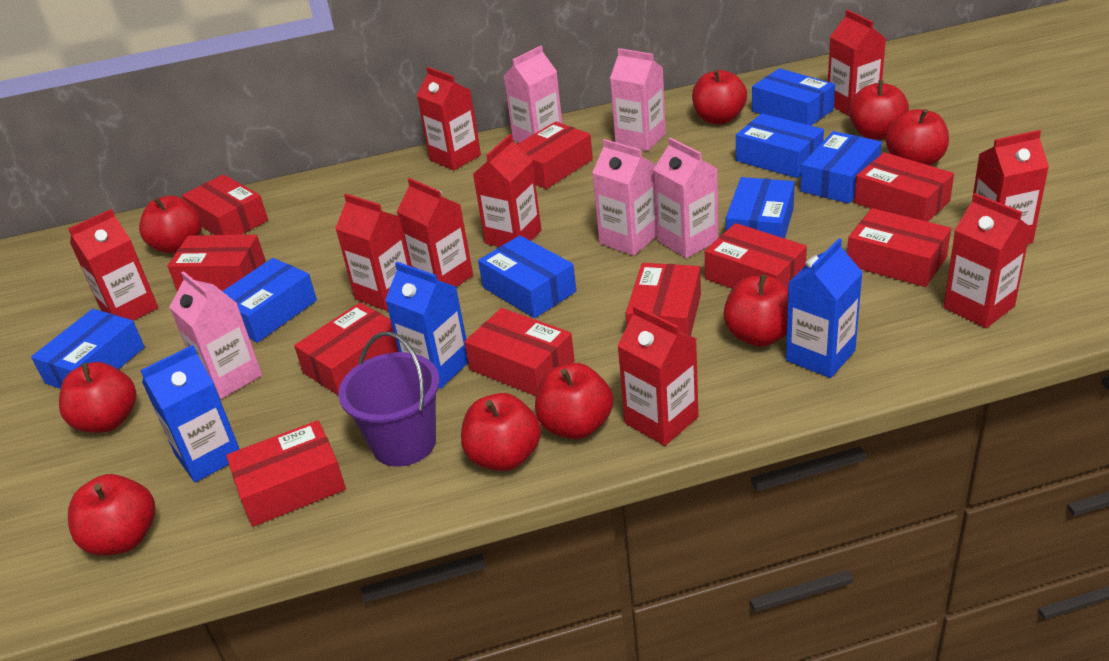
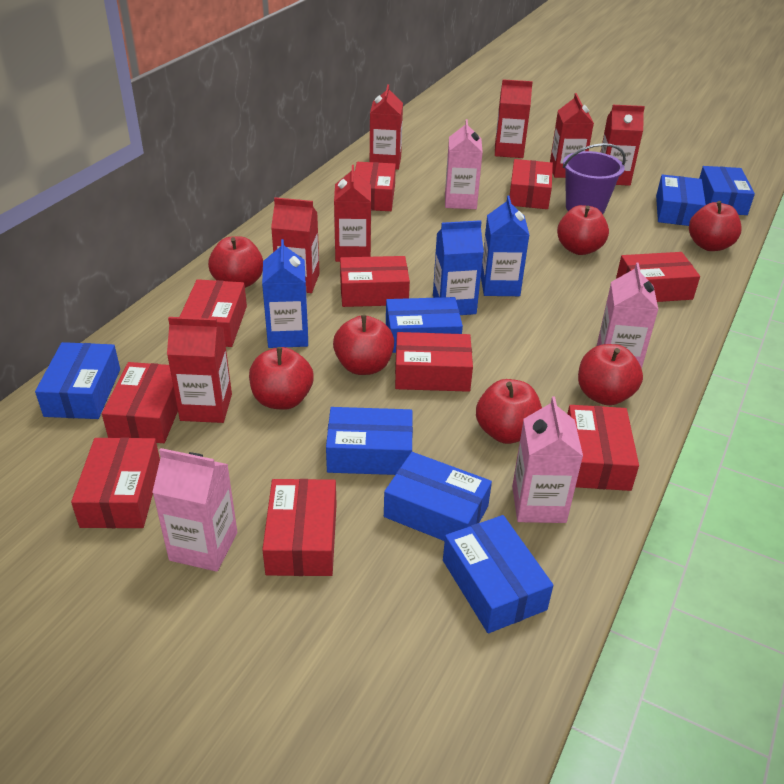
pink carton: 5 -> 4
red apple: 9 -> 7
red carton: 9 -> 7

